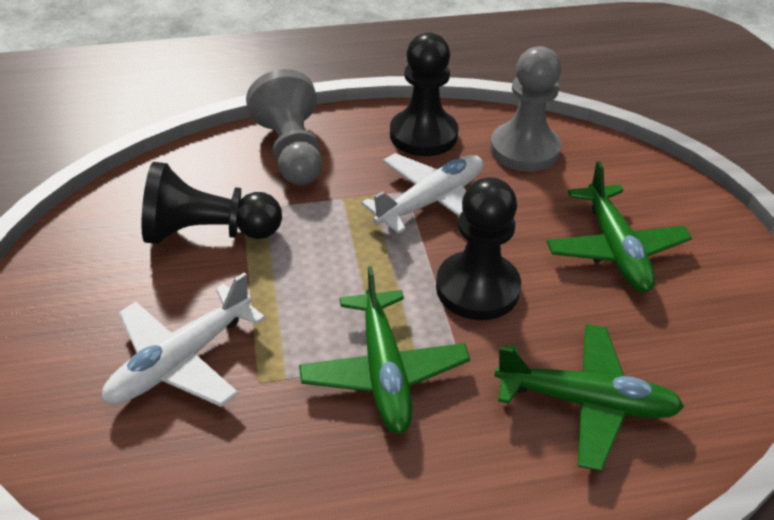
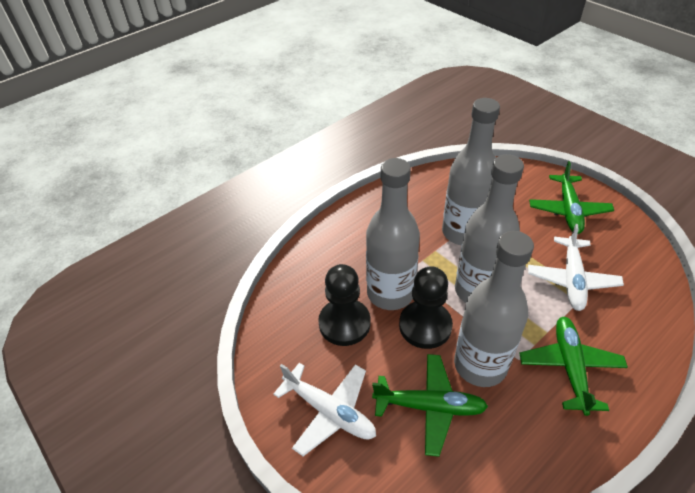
black pawn: 3 -> 2
grey bottle: 0 -> 4
grey pawn: 2 -> 0

